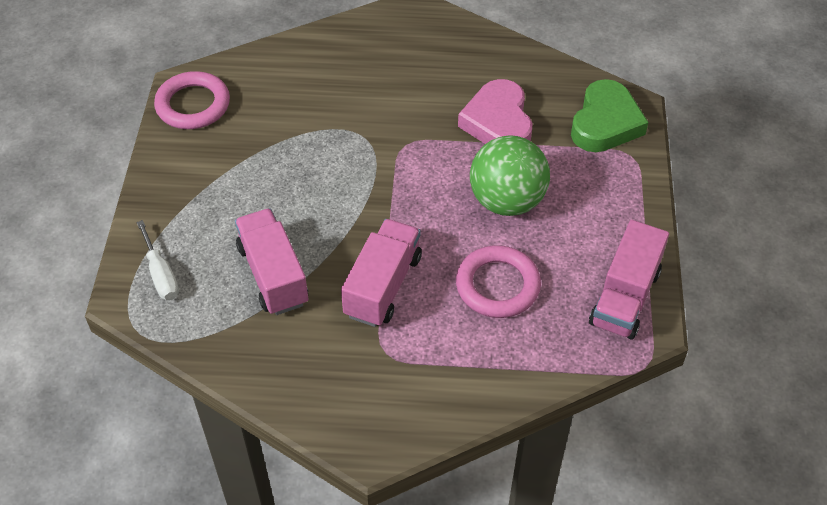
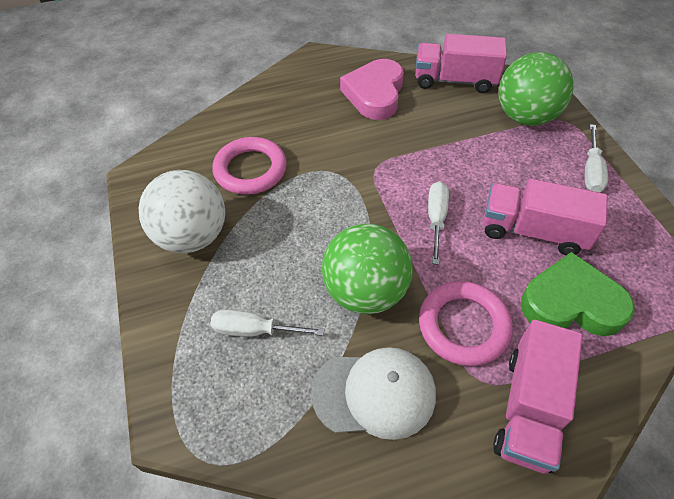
green ball: 1 -> 2
white ball: 0 -> 1
white cap: 0 -> 1
white screwdriver: 1 -> 3

